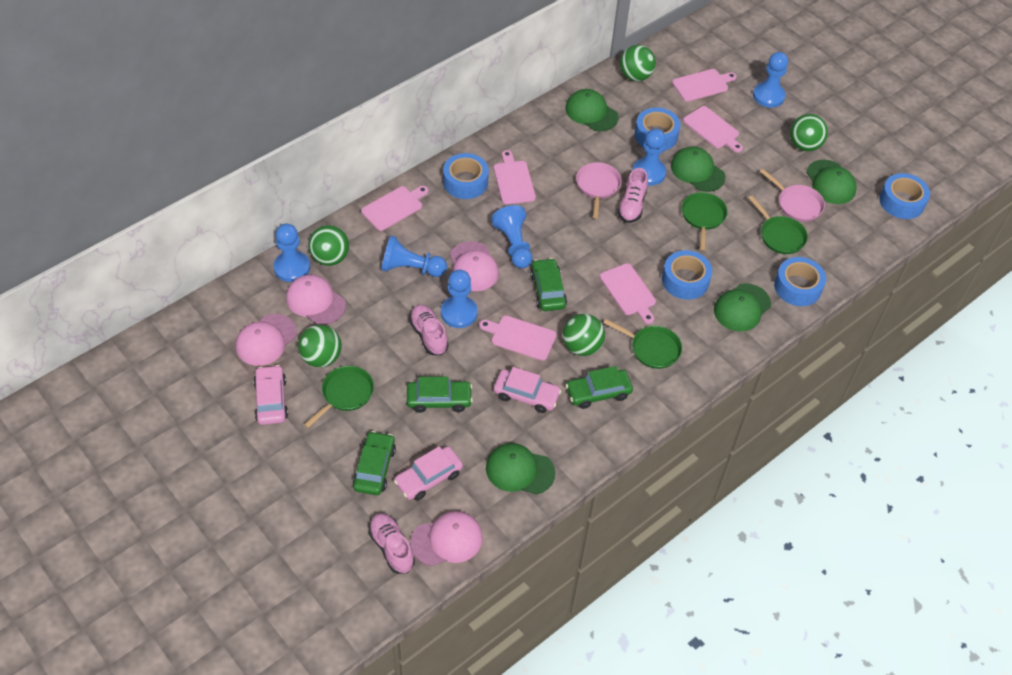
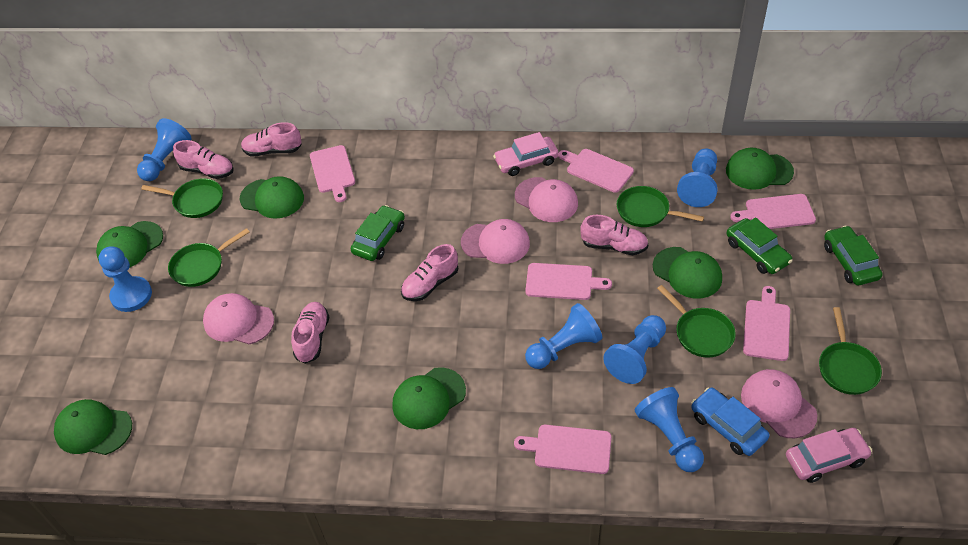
blue car: 0 -> 1
blue tape: 5 -> 0
green ball: 5 -> 0
green cap: 5 -> 6
green car: 4 -> 3
green pan: 4 -> 5
pink car: 3 -> 2
pink pan: 2 -> 0
pink shoe: 3 -> 5

